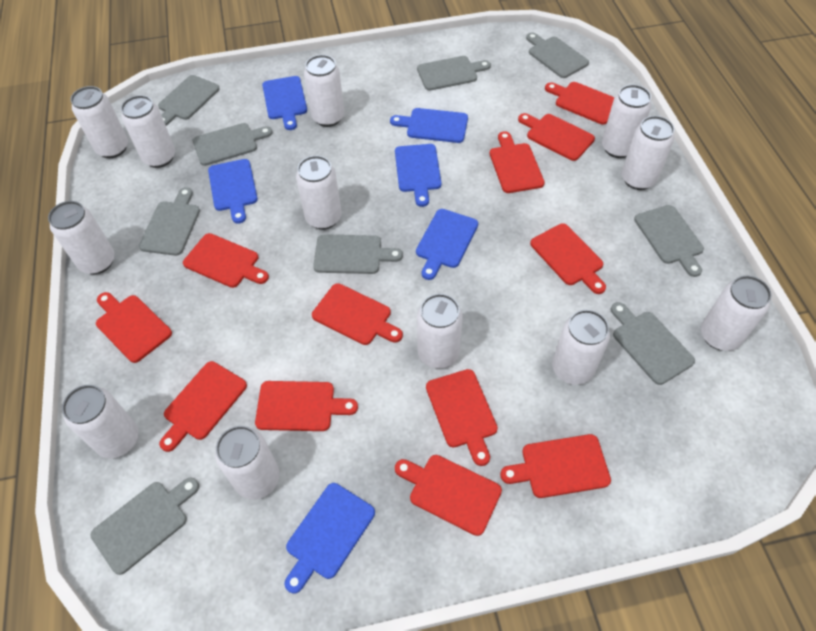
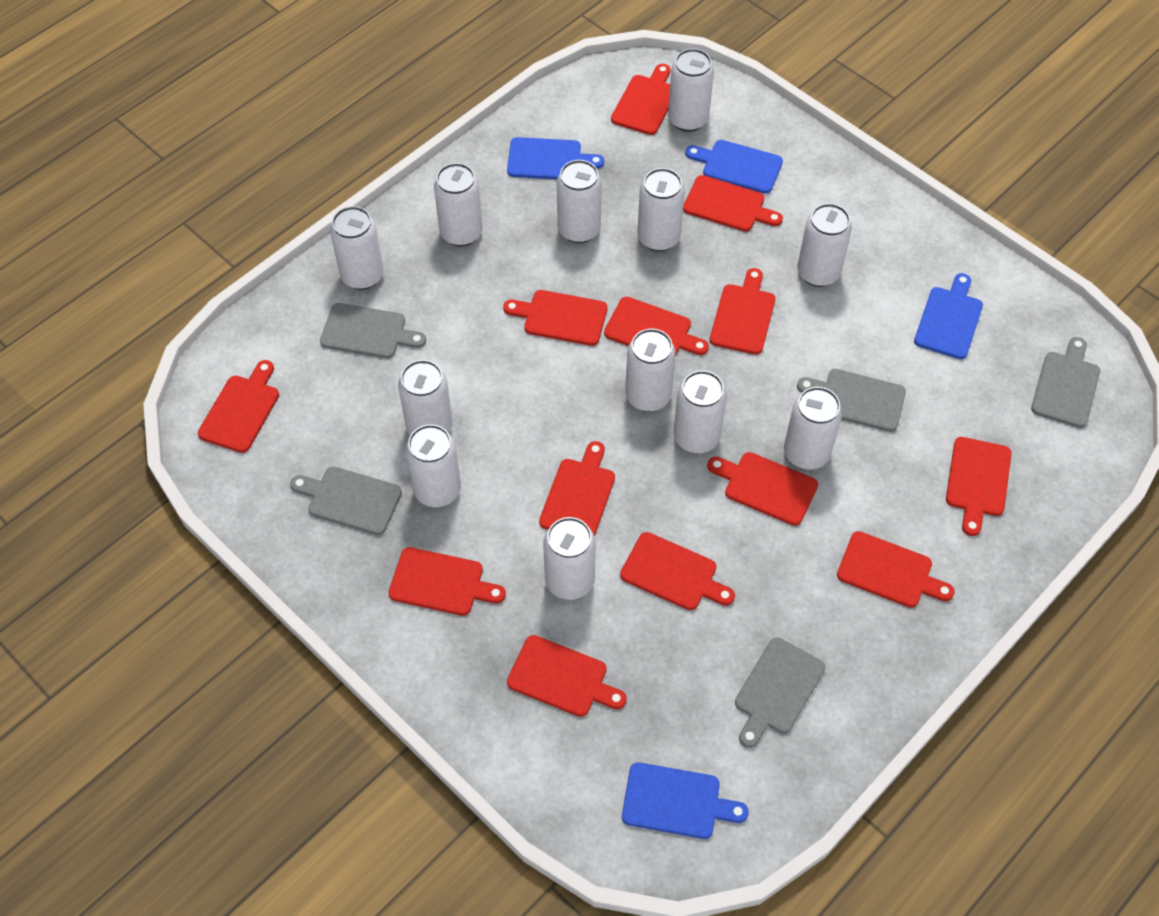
blue cutting board: 6 -> 4
grey cutting board: 9 -> 5
red cutting board: 12 -> 13

